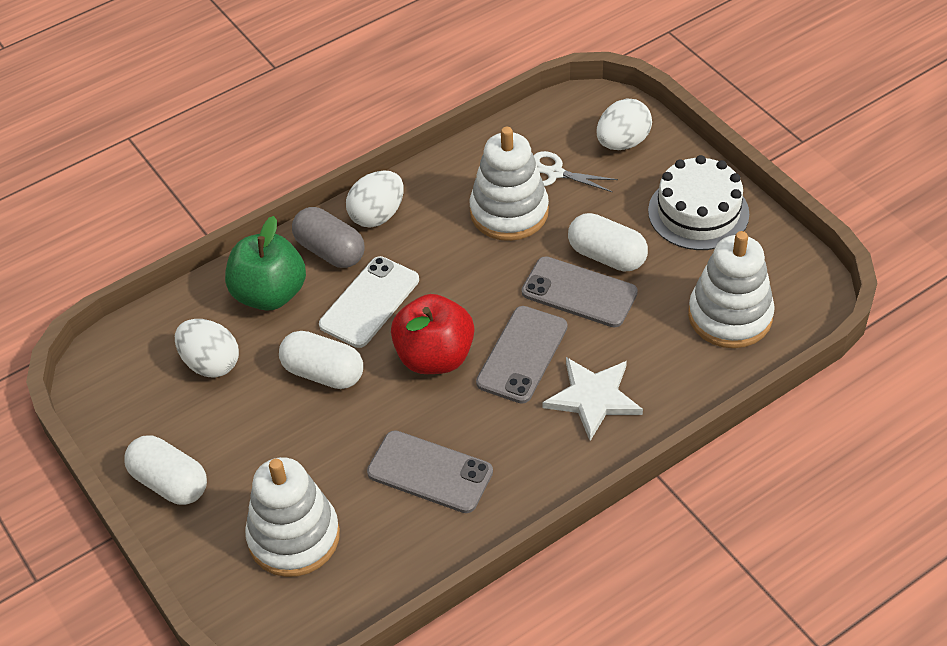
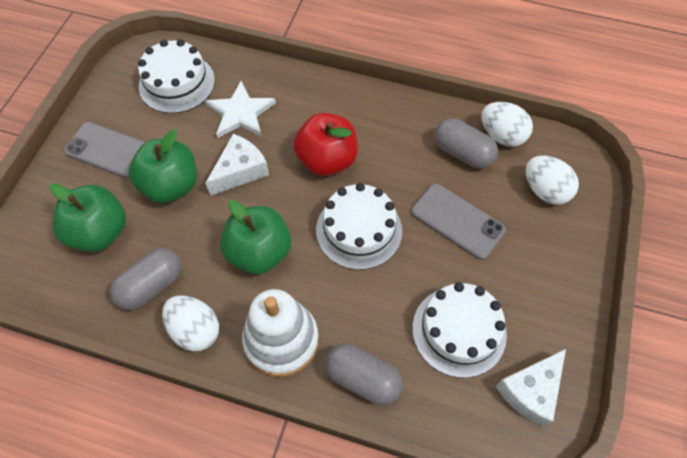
green apple: 1 -> 3
grey capsule: 1 -> 3
grey phone: 3 -> 2
white cake: 1 -> 3
white capsule: 3 -> 0
white cheese: 0 -> 2
white phone: 1 -> 0
white scissors: 1 -> 0
white stacking toy: 3 -> 1

